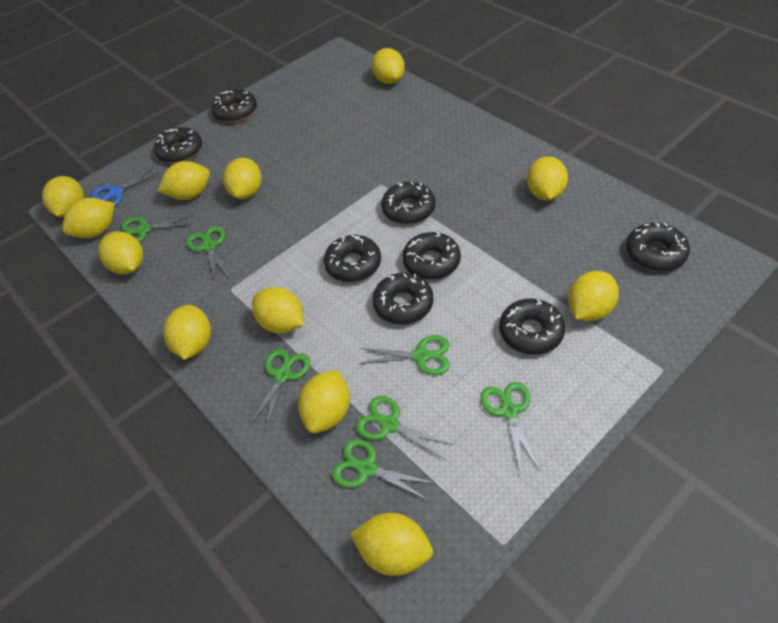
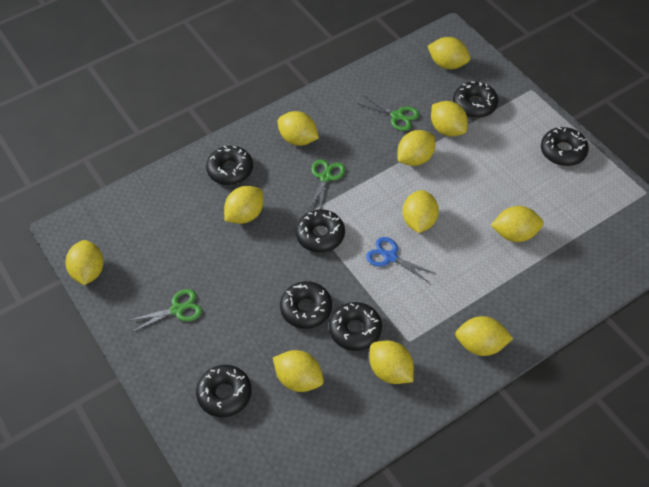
black donut: 8 -> 7
green scissors: 7 -> 3
yellow lemon: 12 -> 11

